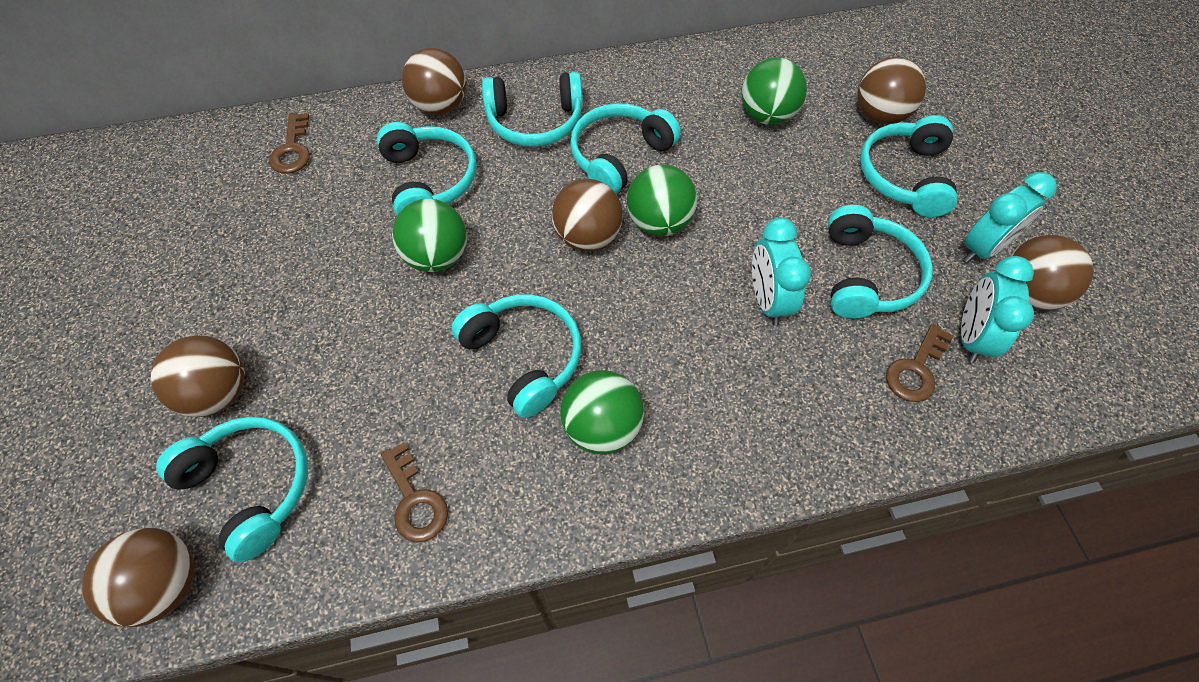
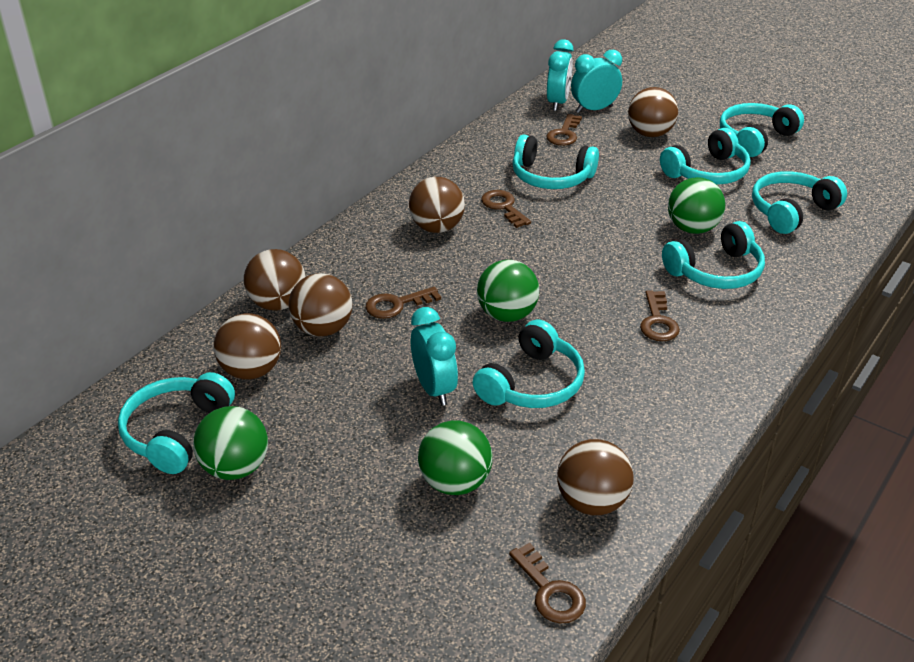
brown key: 3 -> 5

